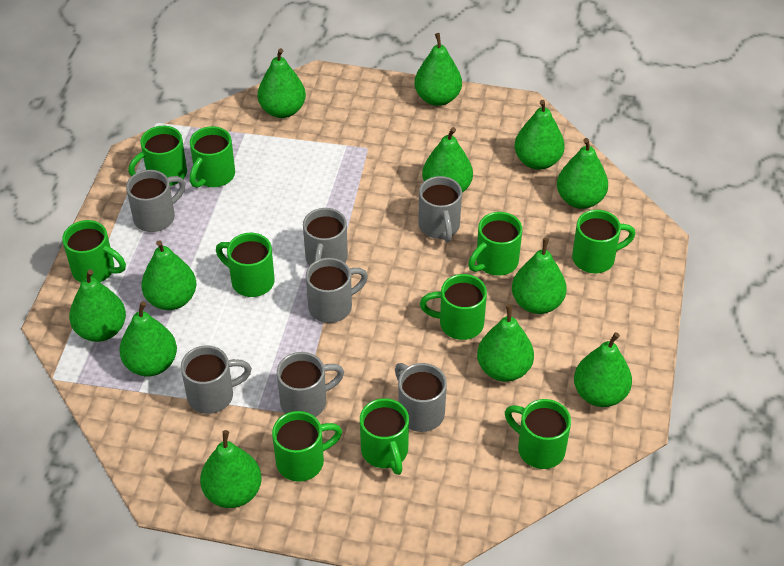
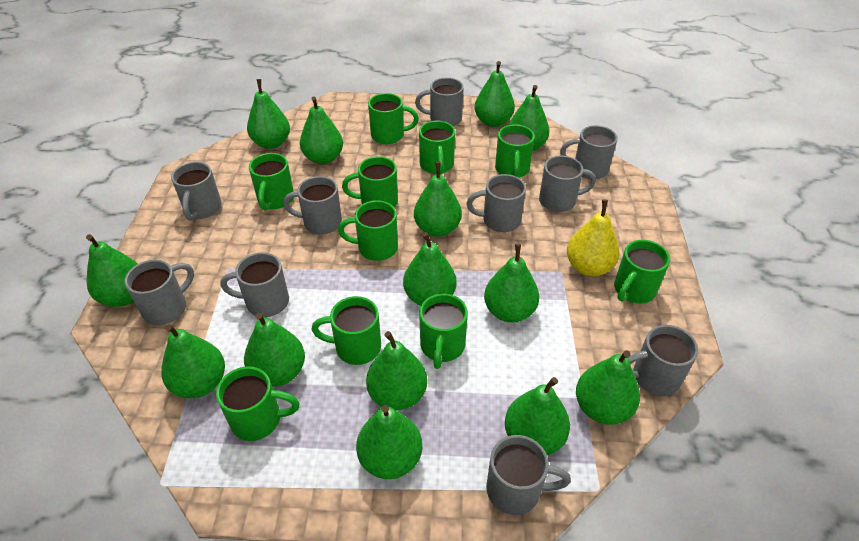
green pear: 12 -> 14
grey mug: 7 -> 10
yellow pear: 0 -> 1

